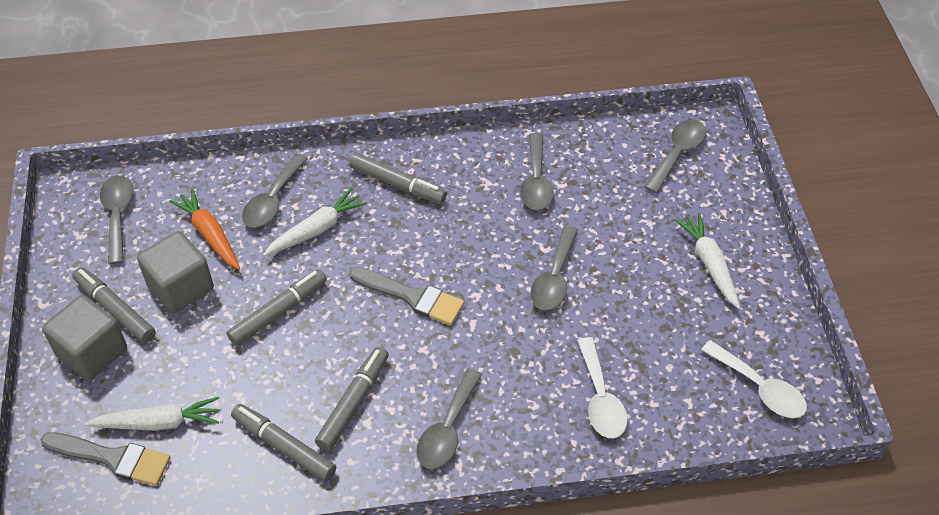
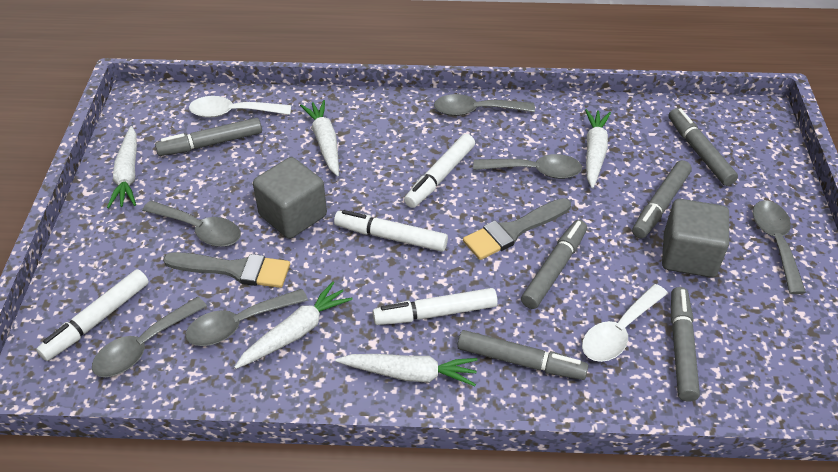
grey marker: 5 -> 6
orange carrot: 1 -> 0
white carrot: 3 -> 5
white marker: 0 -> 4

